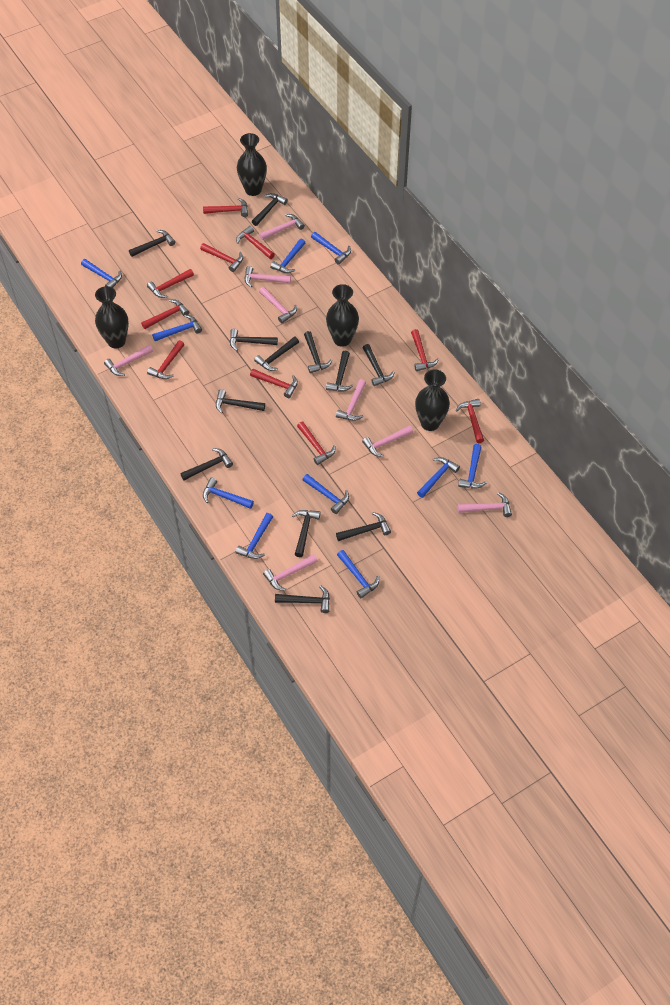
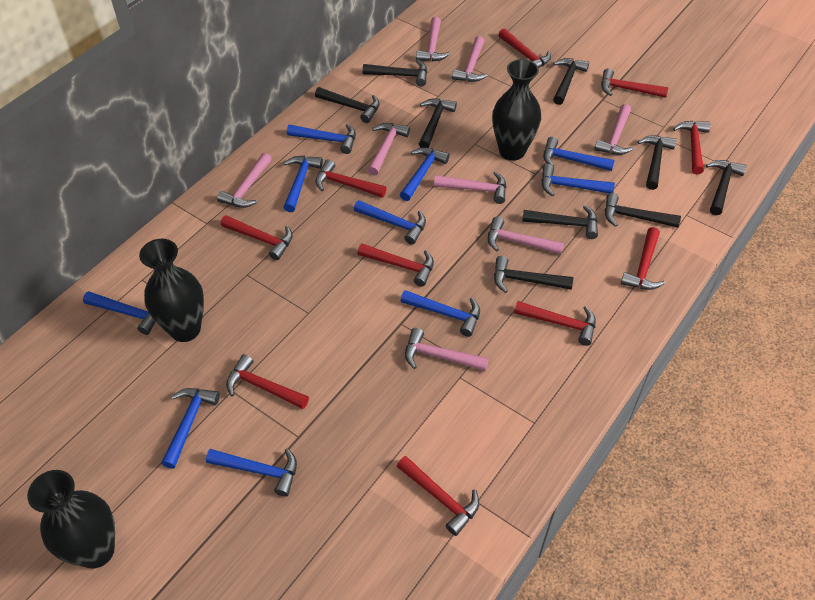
black hammer: 12 -> 9
black vase: 4 -> 3

